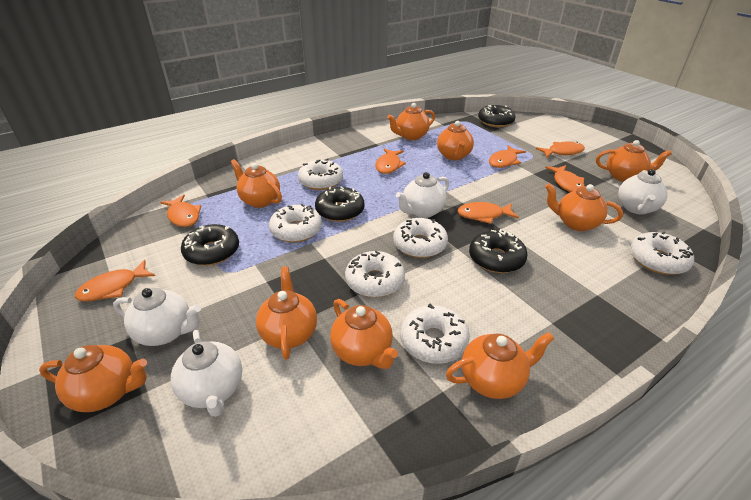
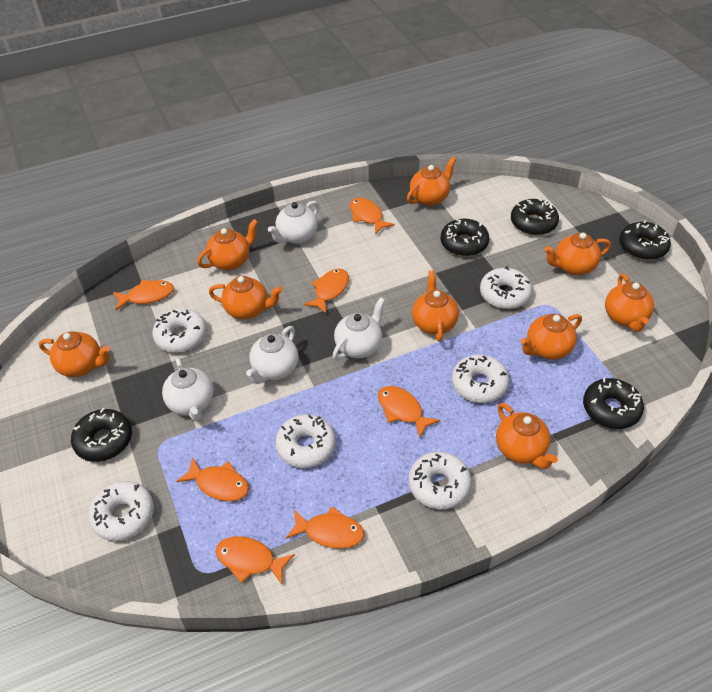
black donut: 4 -> 5

